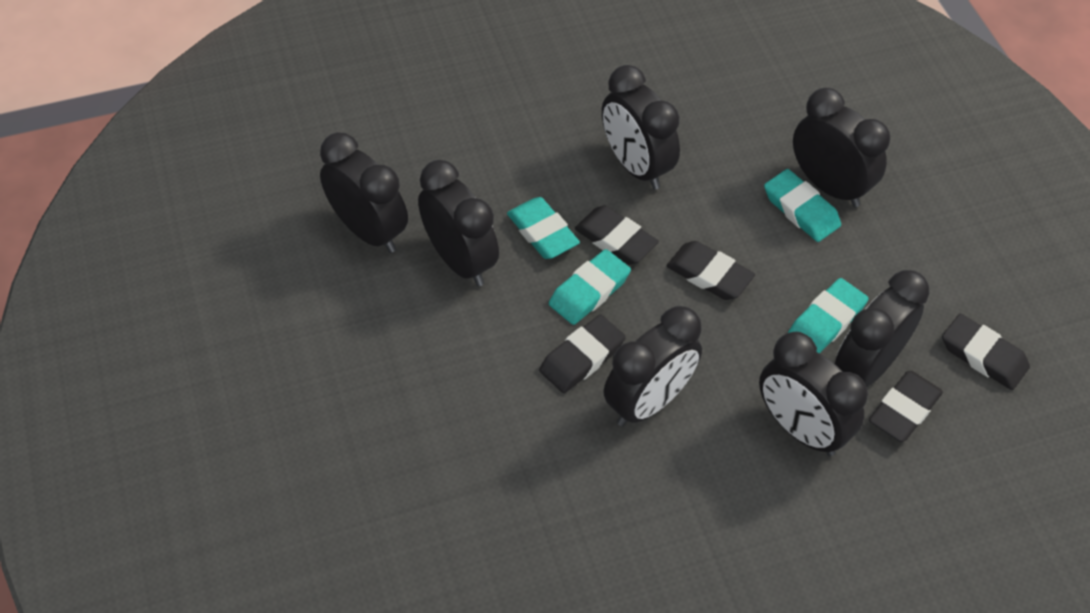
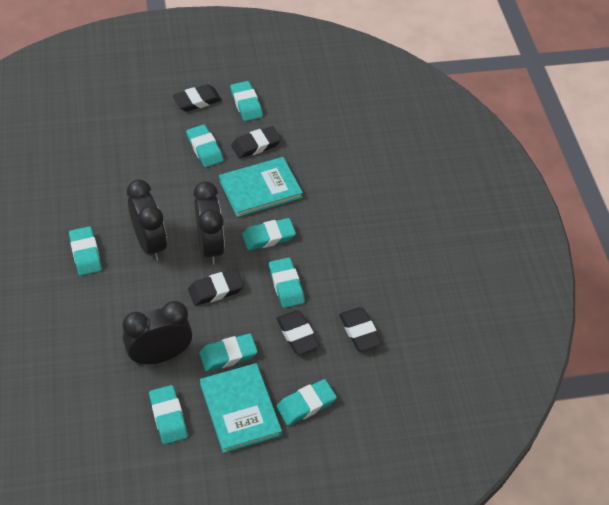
black clock: 7 -> 3
turquoise book: 0 -> 2
turquoise eraser: 4 -> 8

